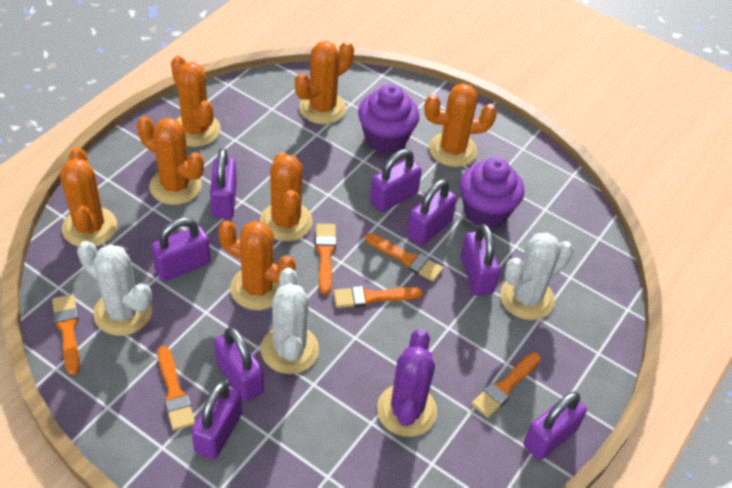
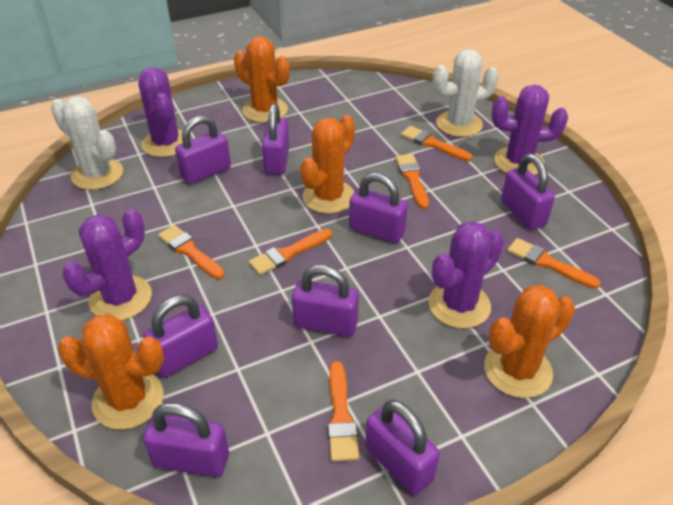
orange cactus: 7 -> 4
purple cactus: 1 -> 4
purple cupcake: 2 -> 0
white cactus: 3 -> 2

